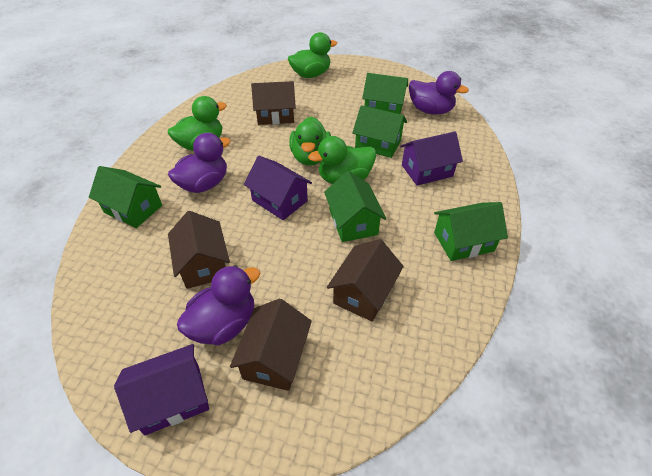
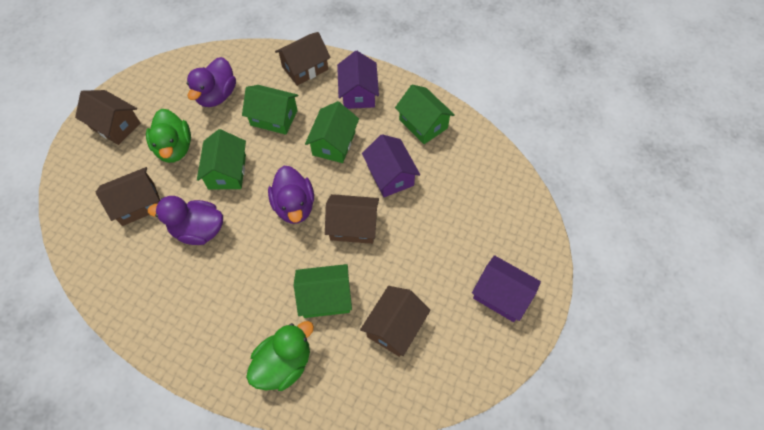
brown house: 4 -> 5
green duck: 4 -> 2

